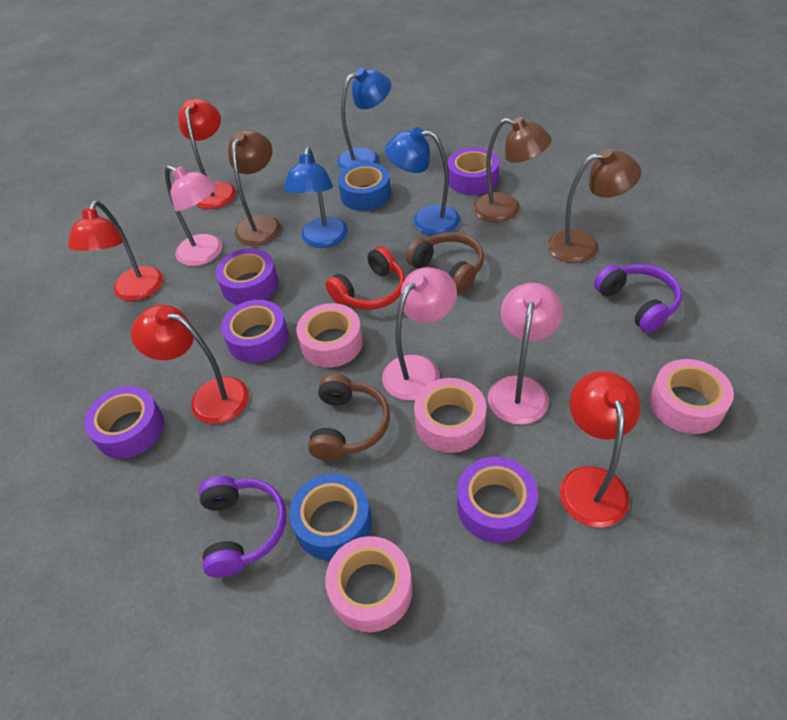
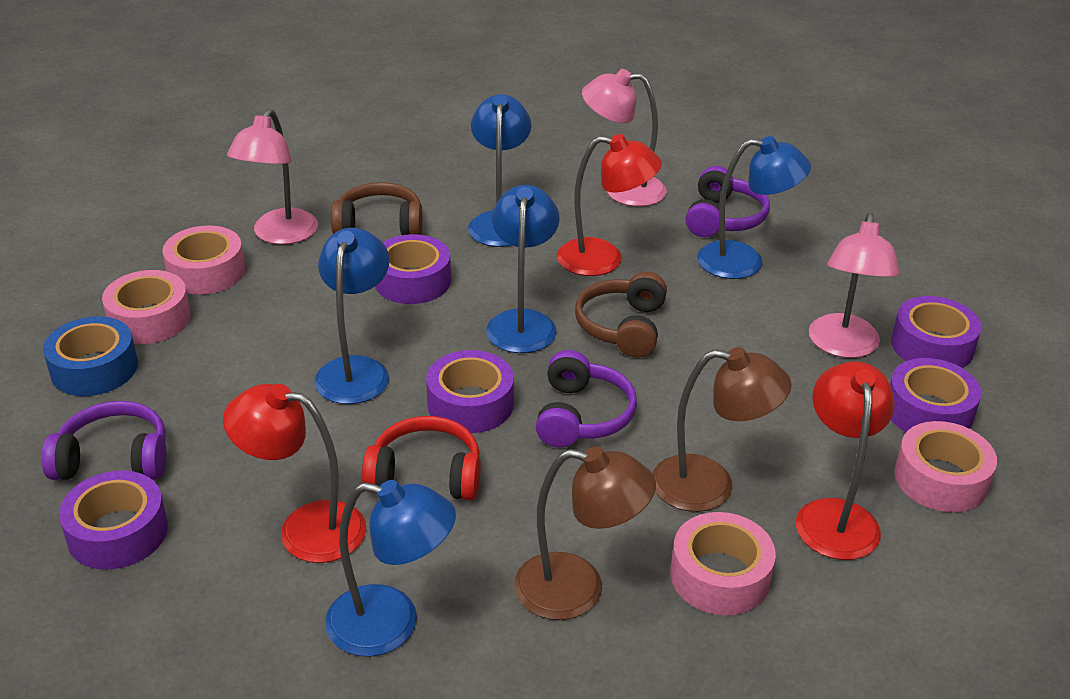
blue lamp: 3 -> 5
blue tape: 2 -> 1
brown lamp: 3 -> 2
purple headphones: 2 -> 3
red lamp: 4 -> 3

